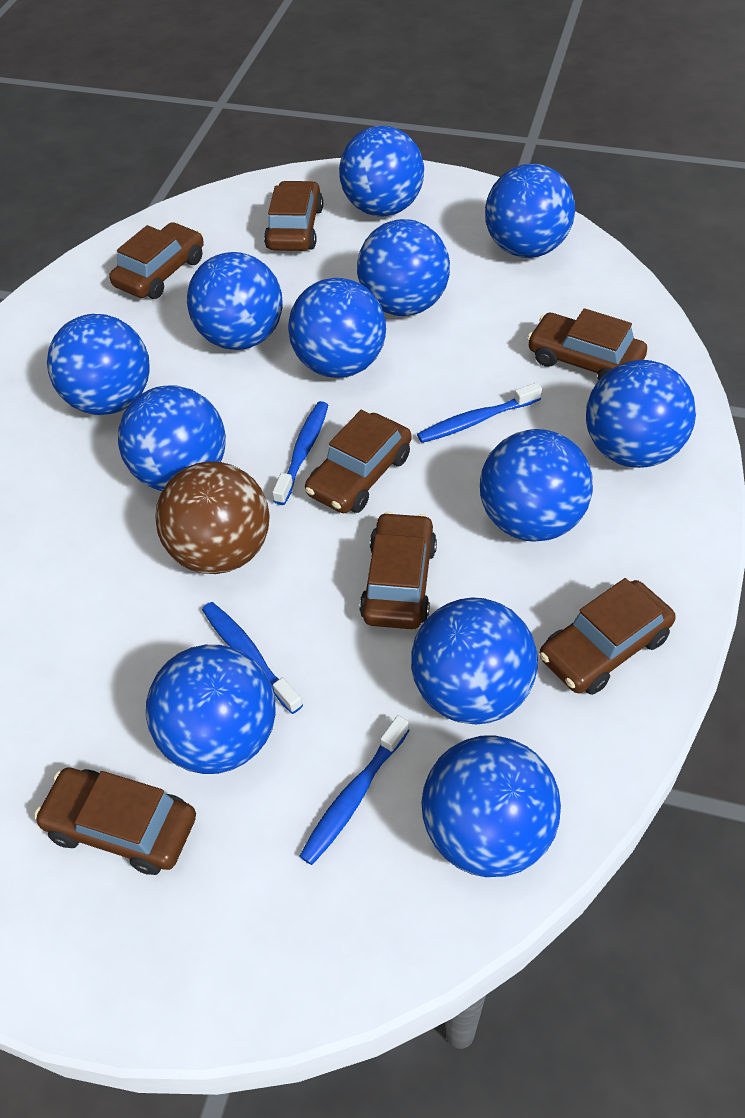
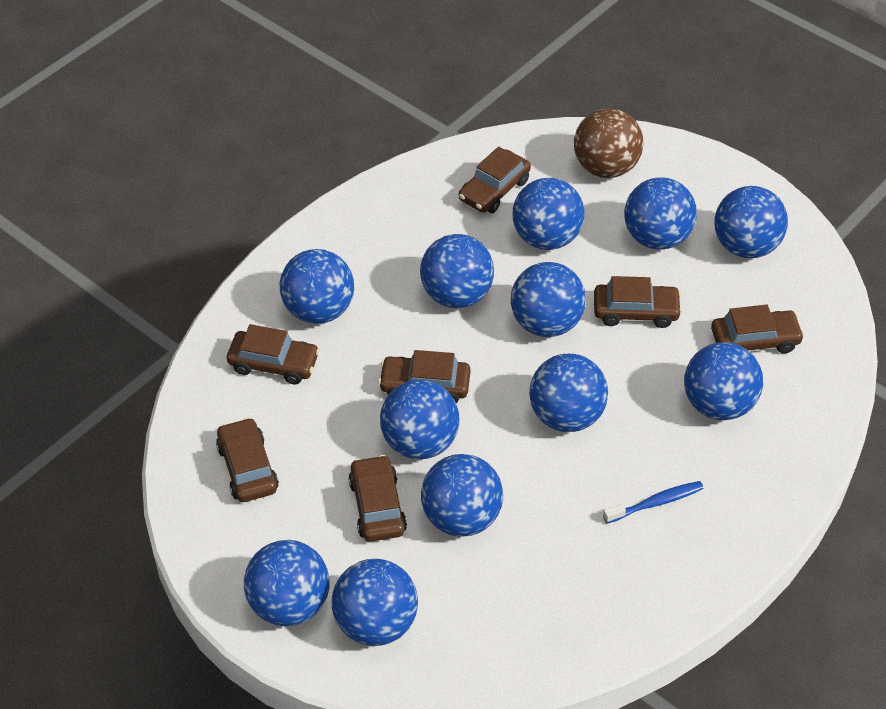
blue toothbrush: 4 -> 1

